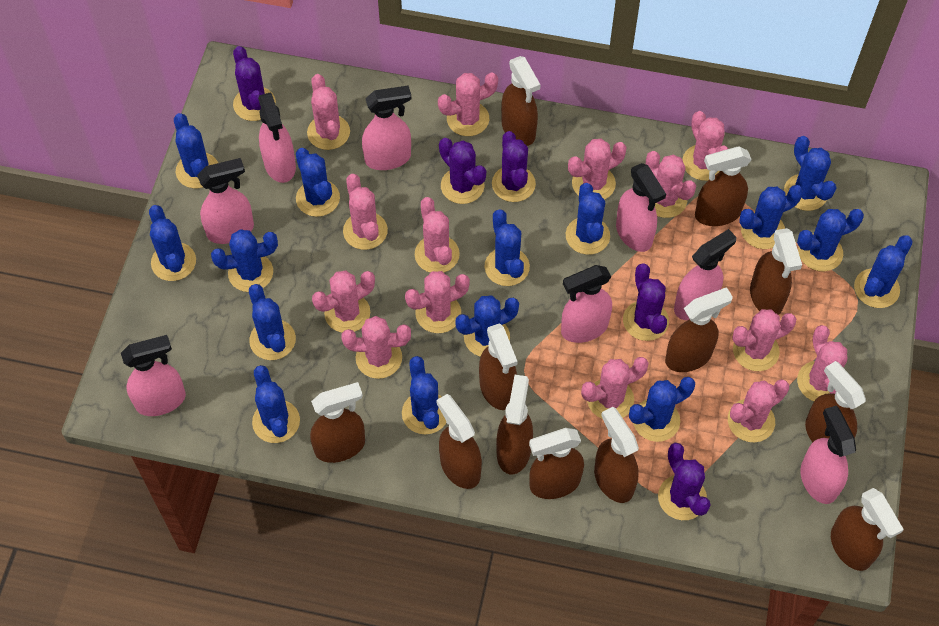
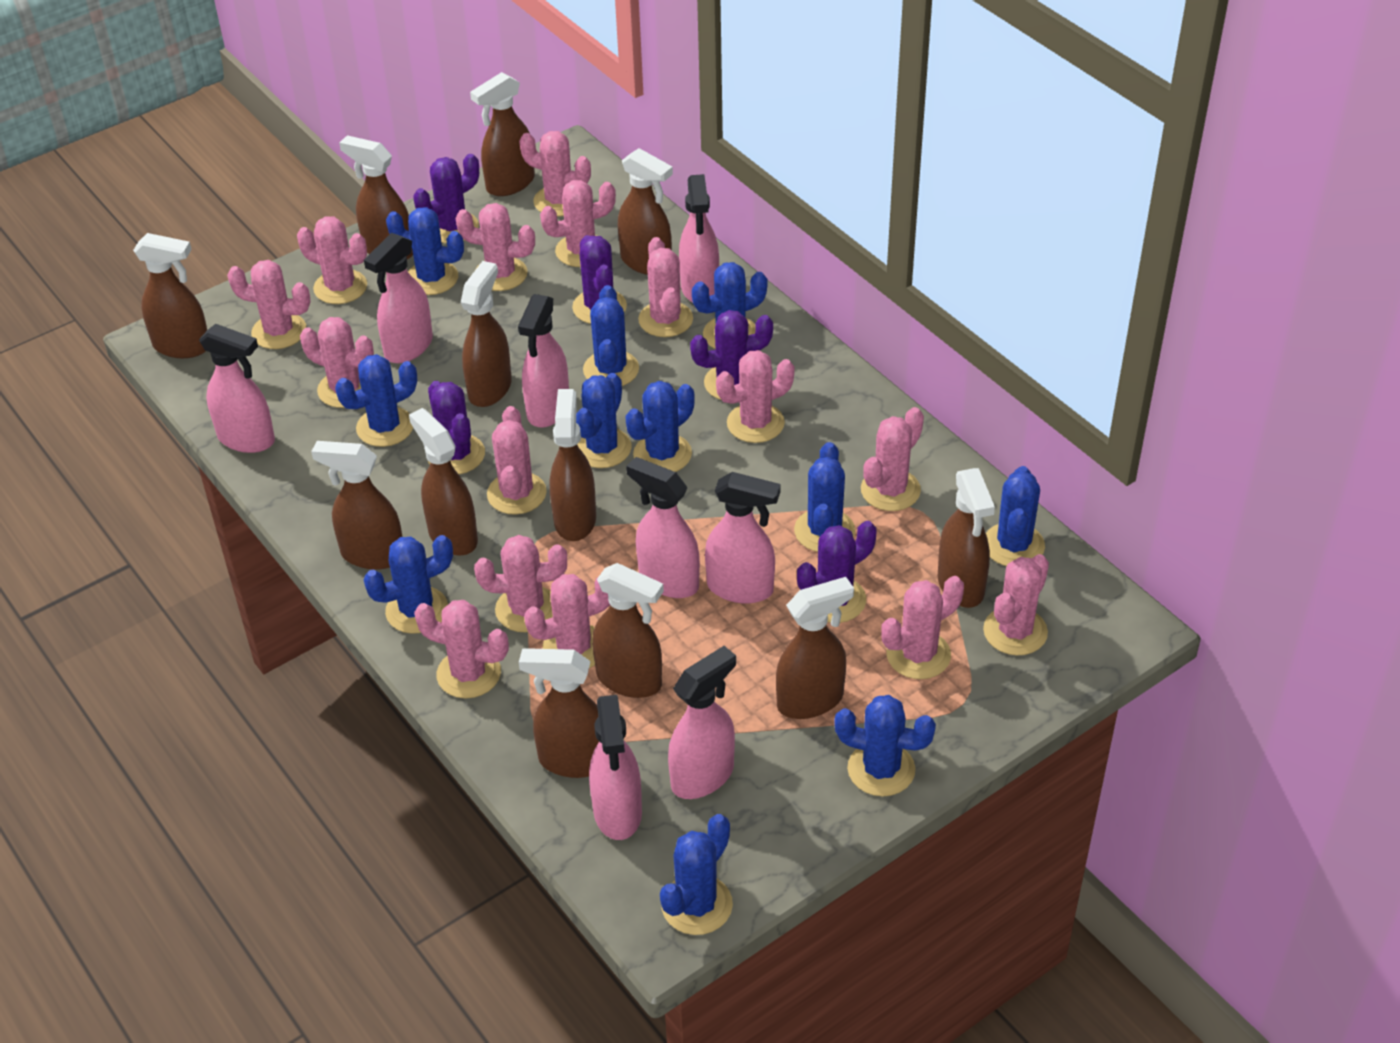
blue cactus: 15 -> 11
pink cactus: 14 -> 15

